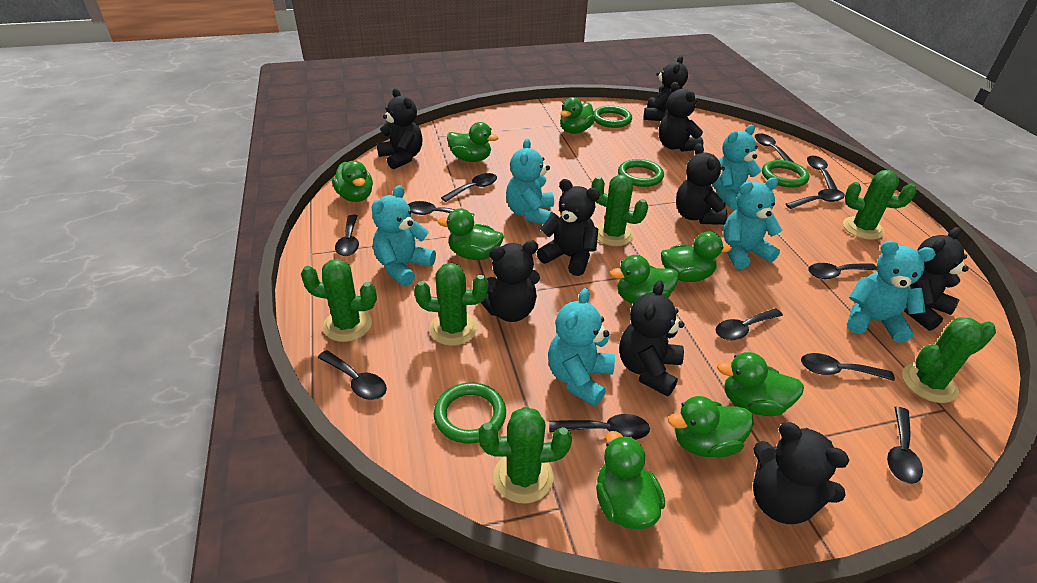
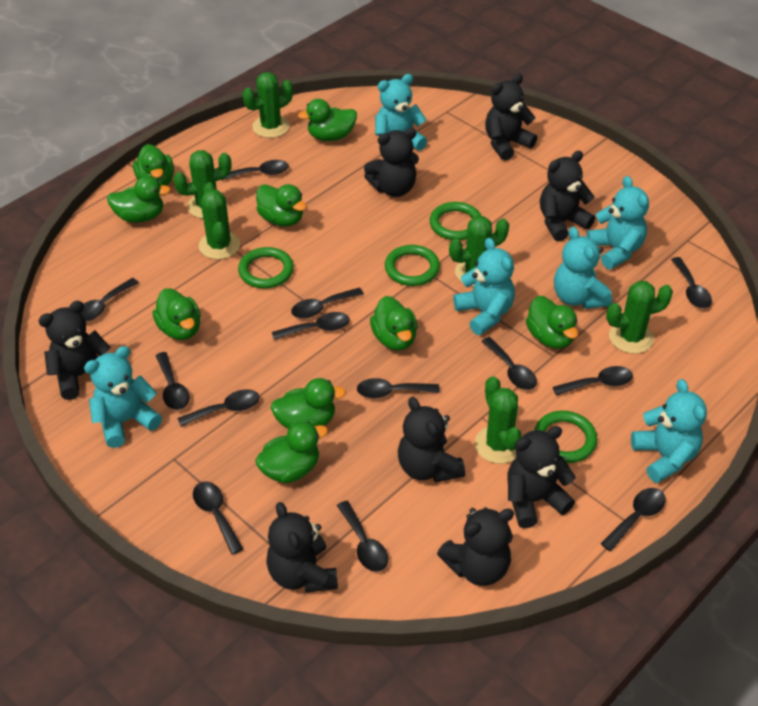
black spoon: 12 -> 13
black teddy bear: 9 -> 8

